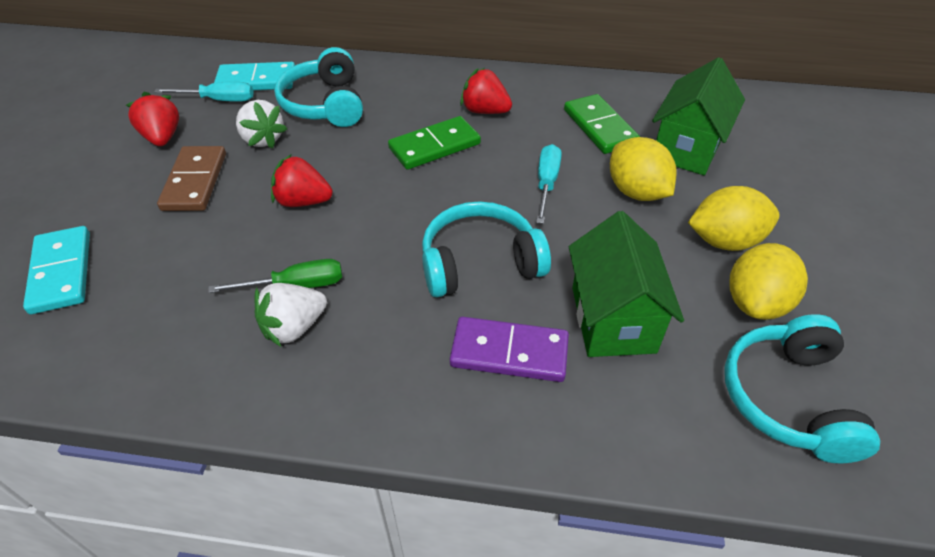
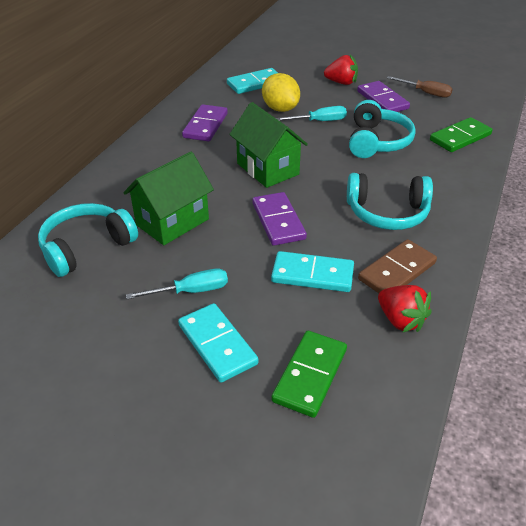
brown screwdriver: 0 -> 1
green screwdriver: 1 -> 0
purple domino: 1 -> 3
red strawberry: 3 -> 2
turquoise domino: 2 -> 3
white strawberry: 2 -> 0
yellow lemon: 3 -> 1

